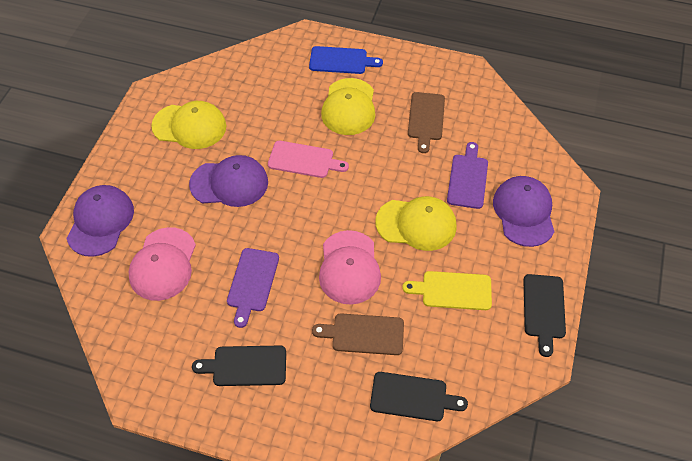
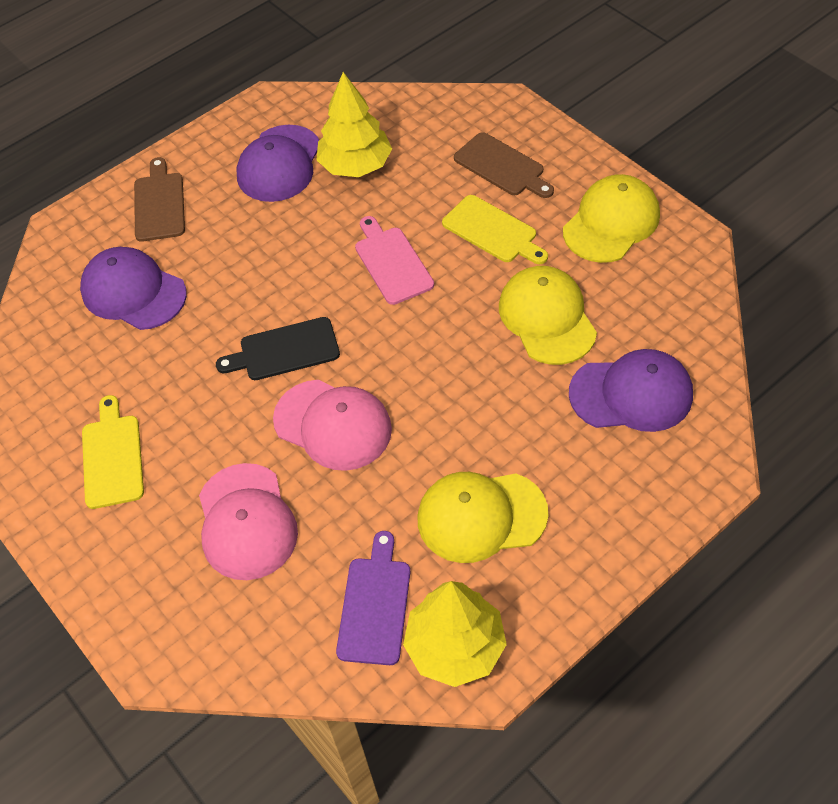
black cutting board: 3 -> 1
blue cutting board: 1 -> 0
purple cutting board: 2 -> 1
yellow cutting board: 1 -> 2
yellow tree: 0 -> 2

